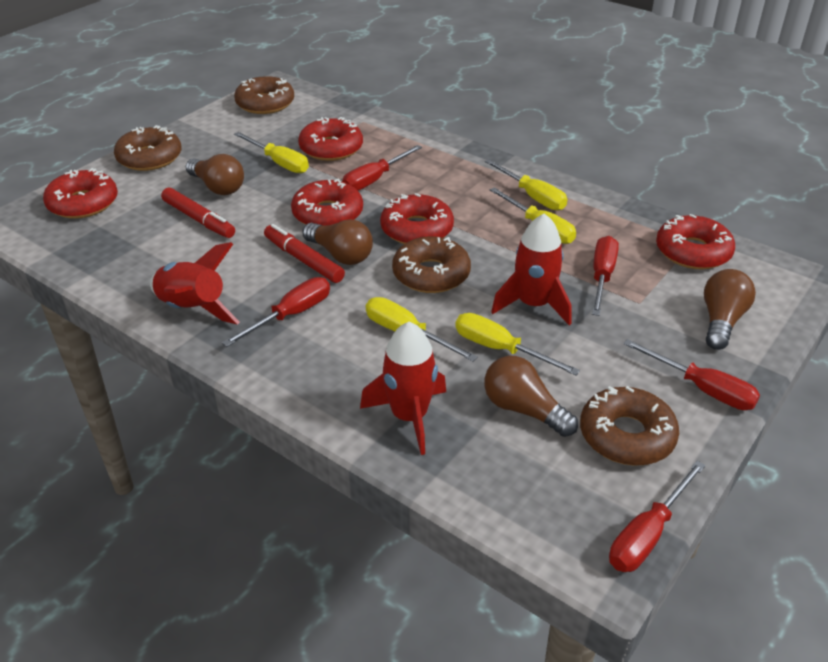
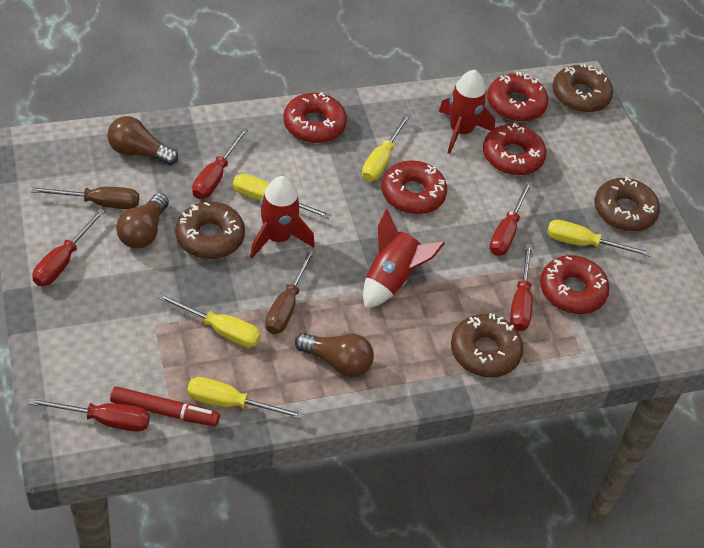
brown light bulb: 4 -> 3
brown screwdriver: 0 -> 2
red marker: 2 -> 1

